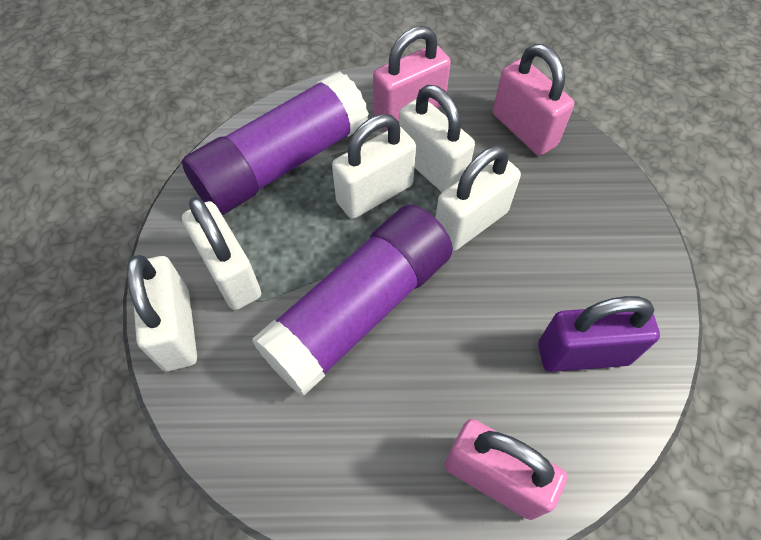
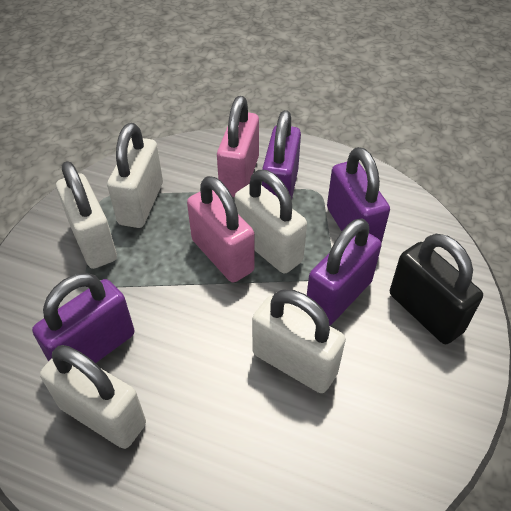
black padlock: 0 -> 1
pink padlock: 3 -> 2
purple glue stick: 2 -> 0
purple padlock: 1 -> 4

